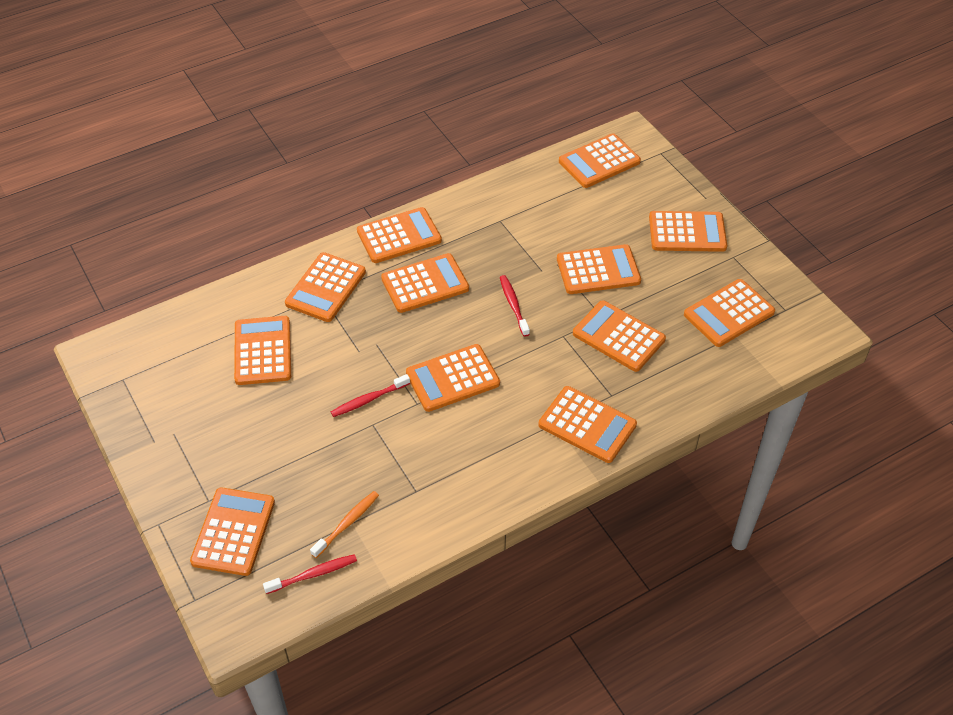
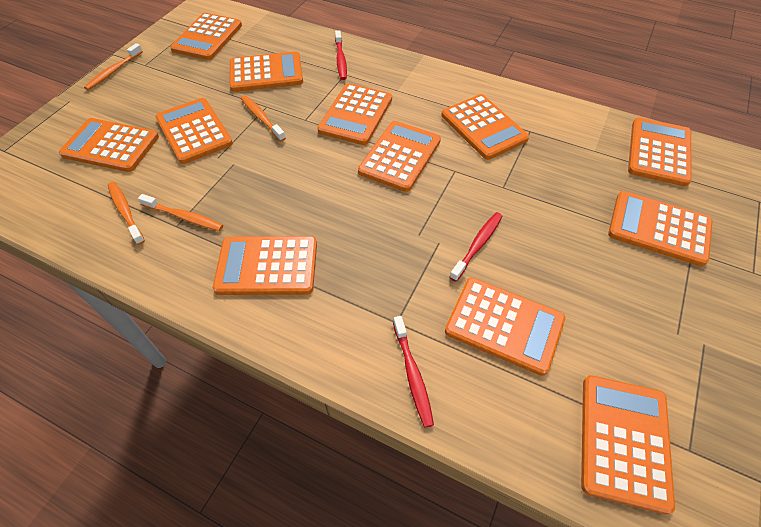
orange toothbrush: 1 -> 4

